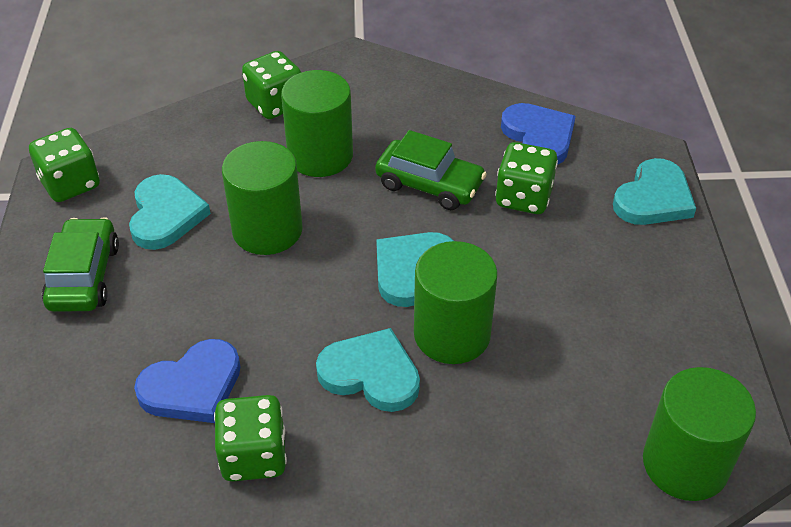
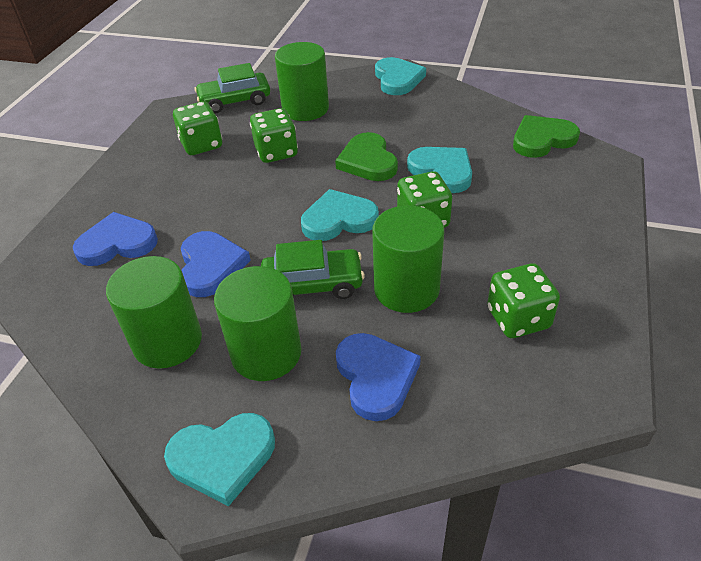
blue heart: 2 -> 3
green heart: 0 -> 2

